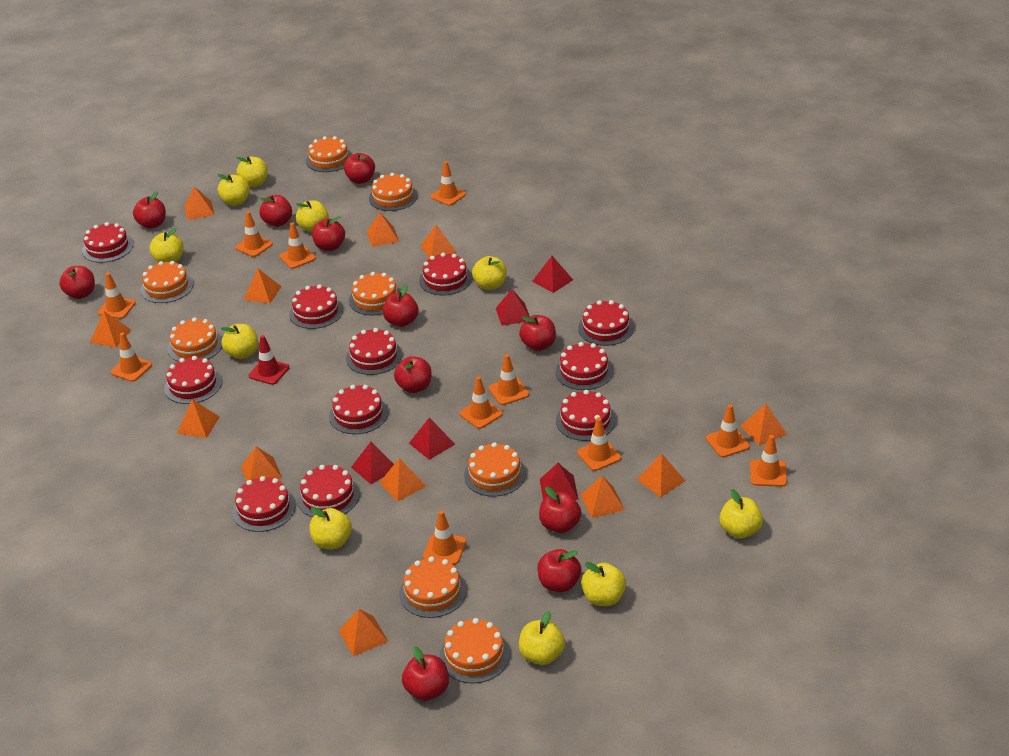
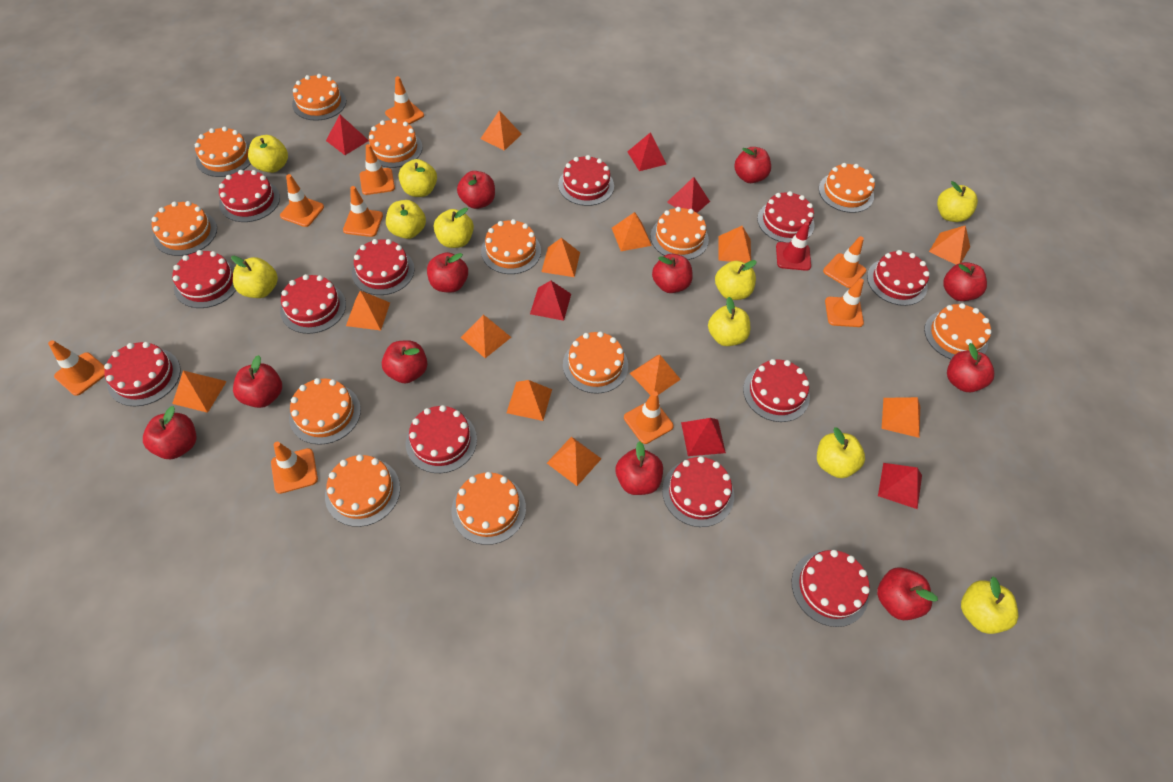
orange cake: 8 -> 12
orange traffic cone: 11 -> 9
red cake: 11 -> 12
red pyramid: 5 -> 6

